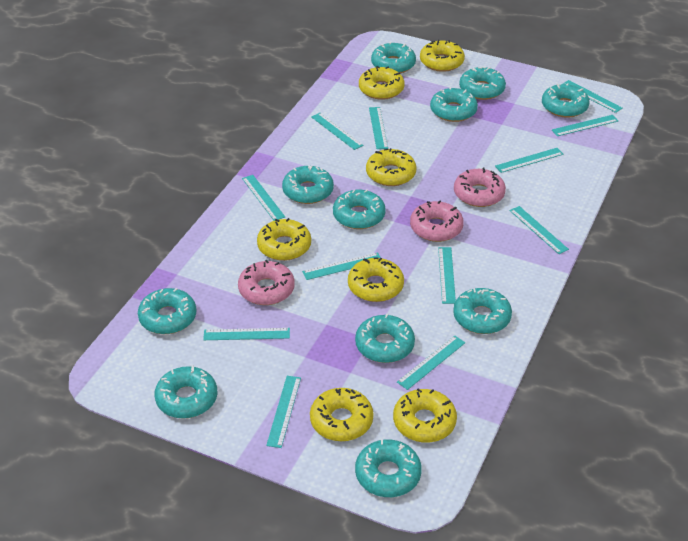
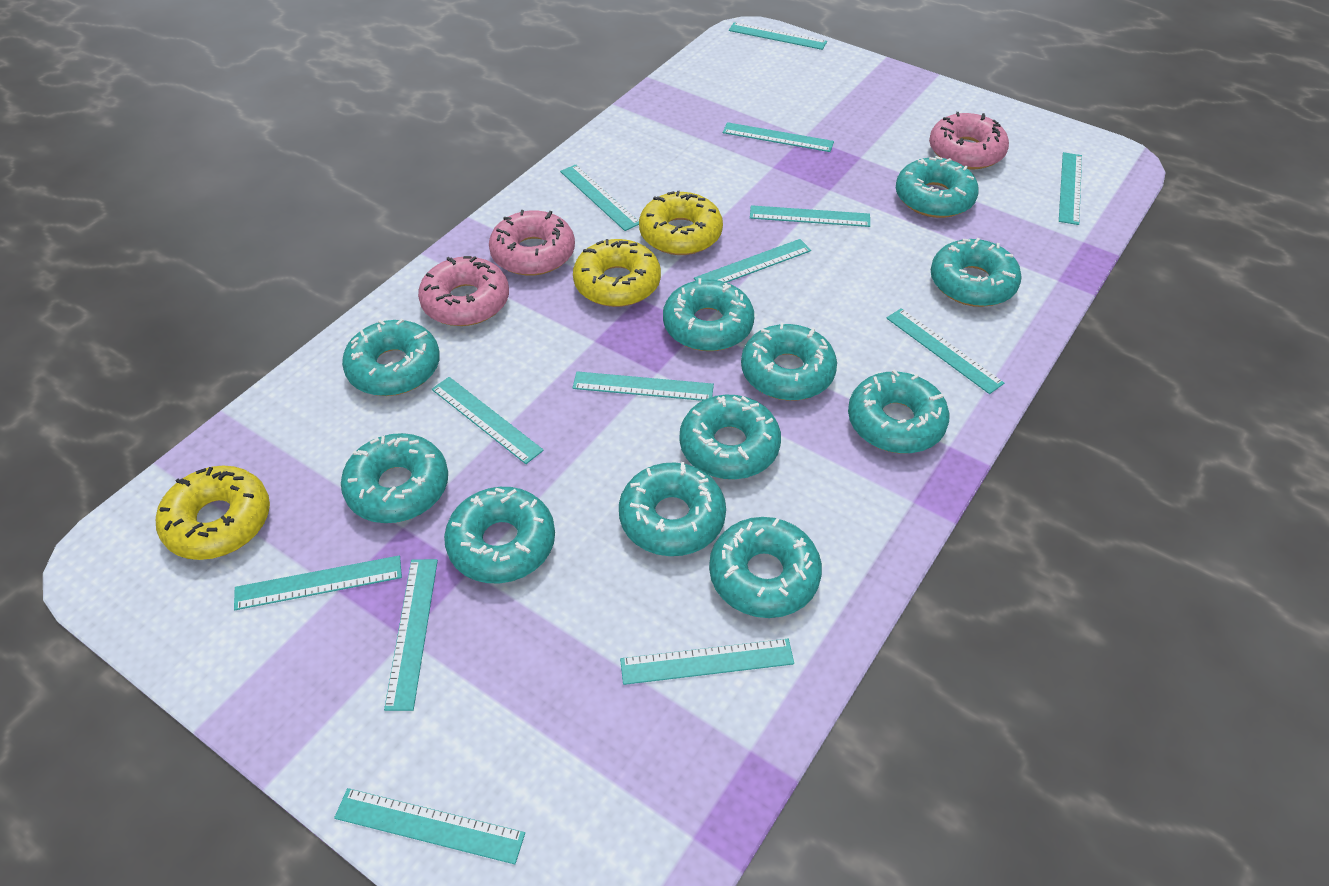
turquoise ruler: 12 -> 13
yellow donut: 7 -> 3

